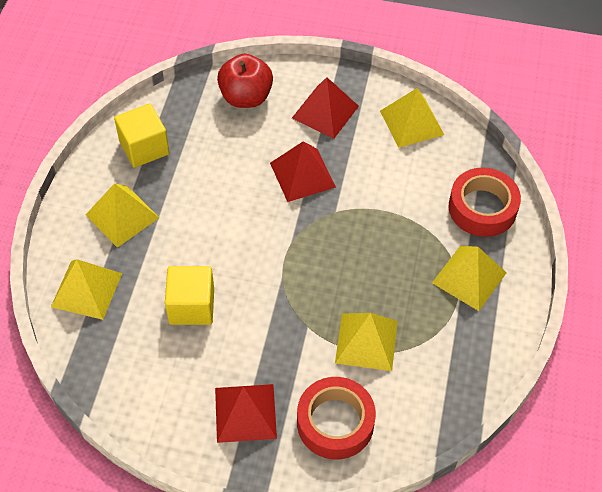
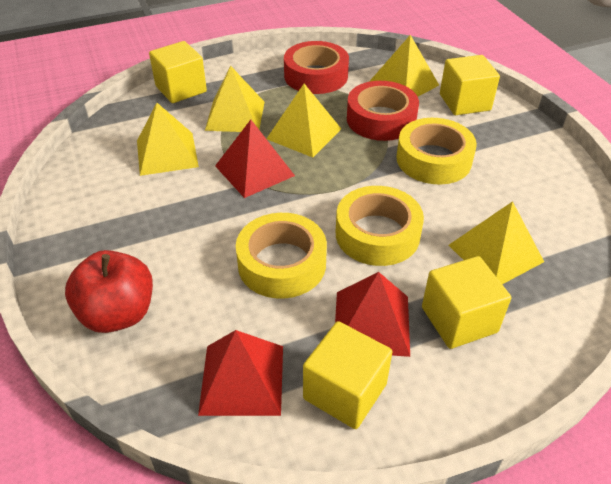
yellow cube: 2 -> 4
yellow tape: 0 -> 3

